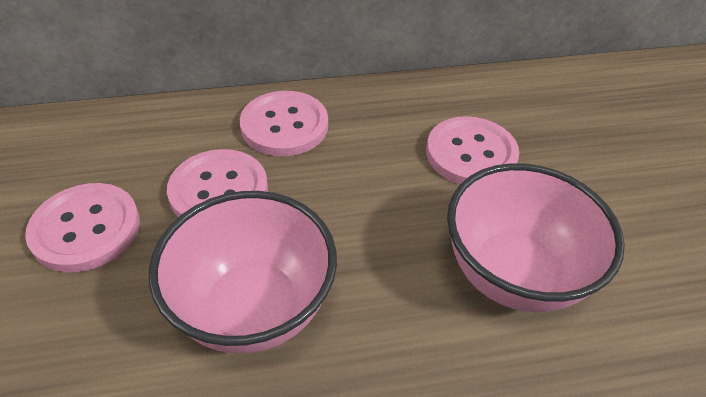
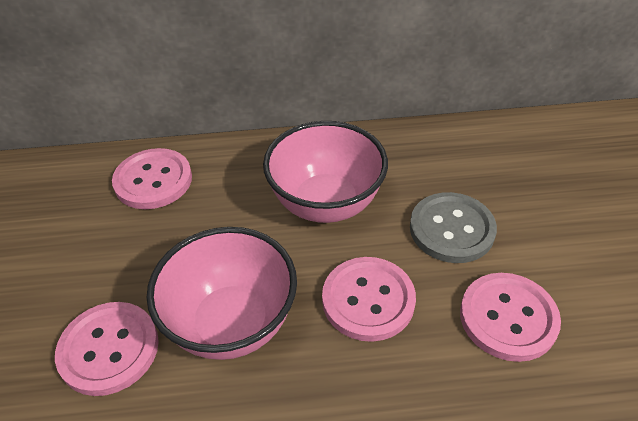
grey button: 0 -> 1

